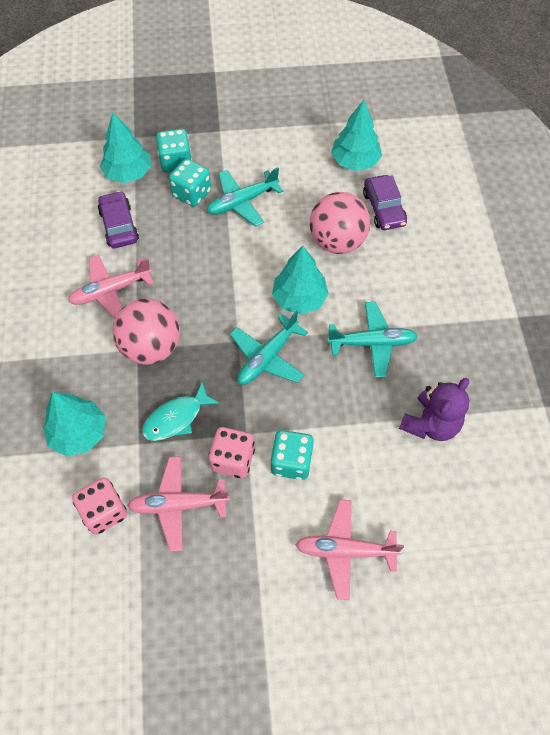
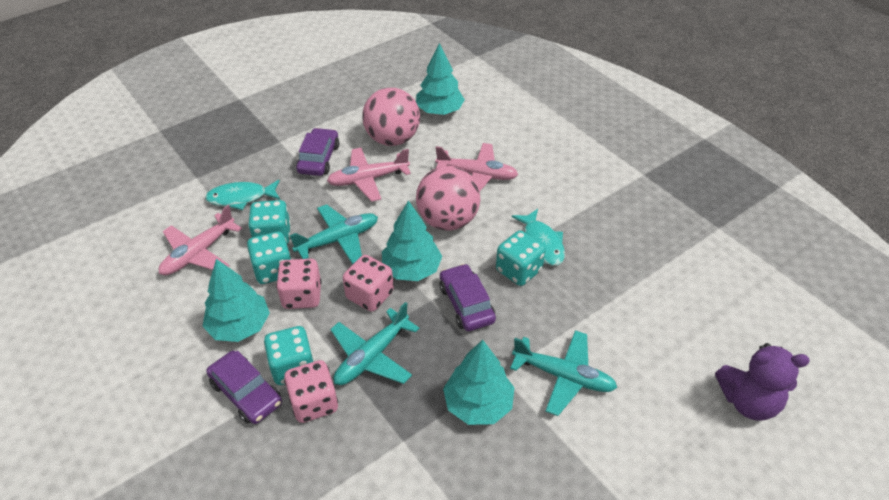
pink dice: 2 -> 3
purple car: 2 -> 3
turquoise dice: 3 -> 4
turquoise fish: 1 -> 2

